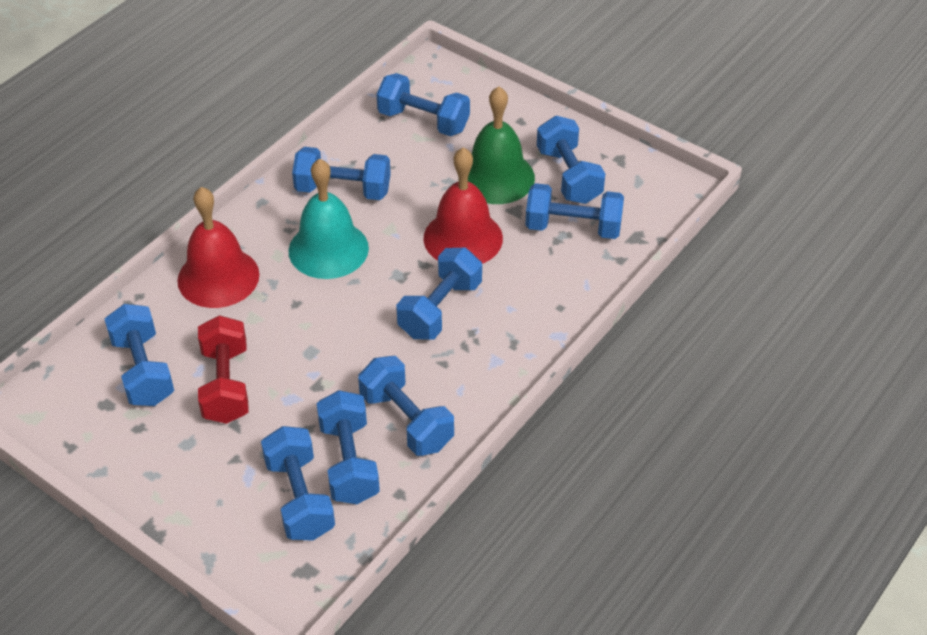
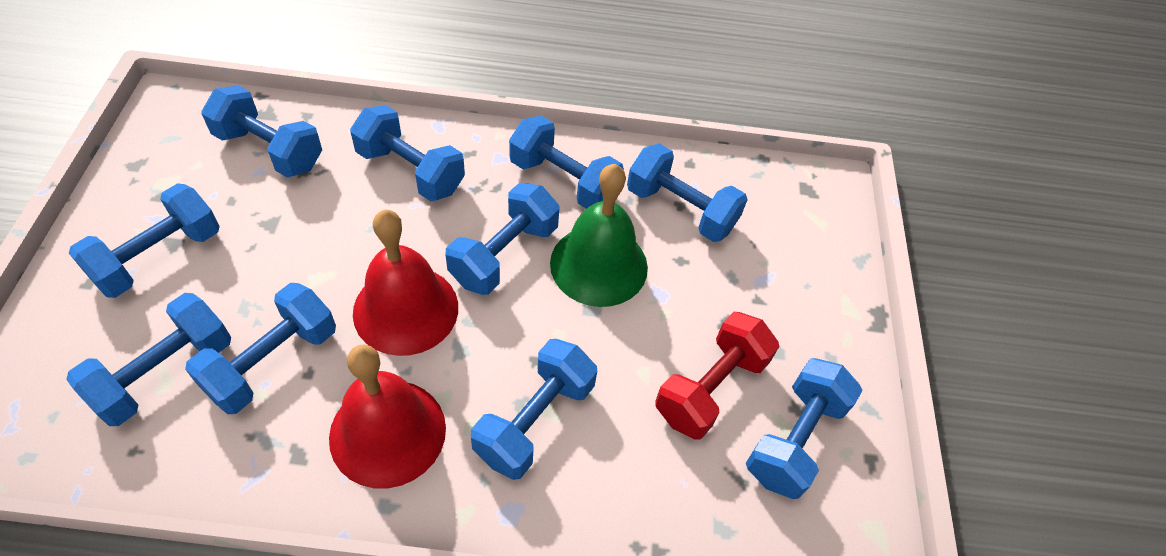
blue dumbbell: 9 -> 10
turquoise bell: 1 -> 0

